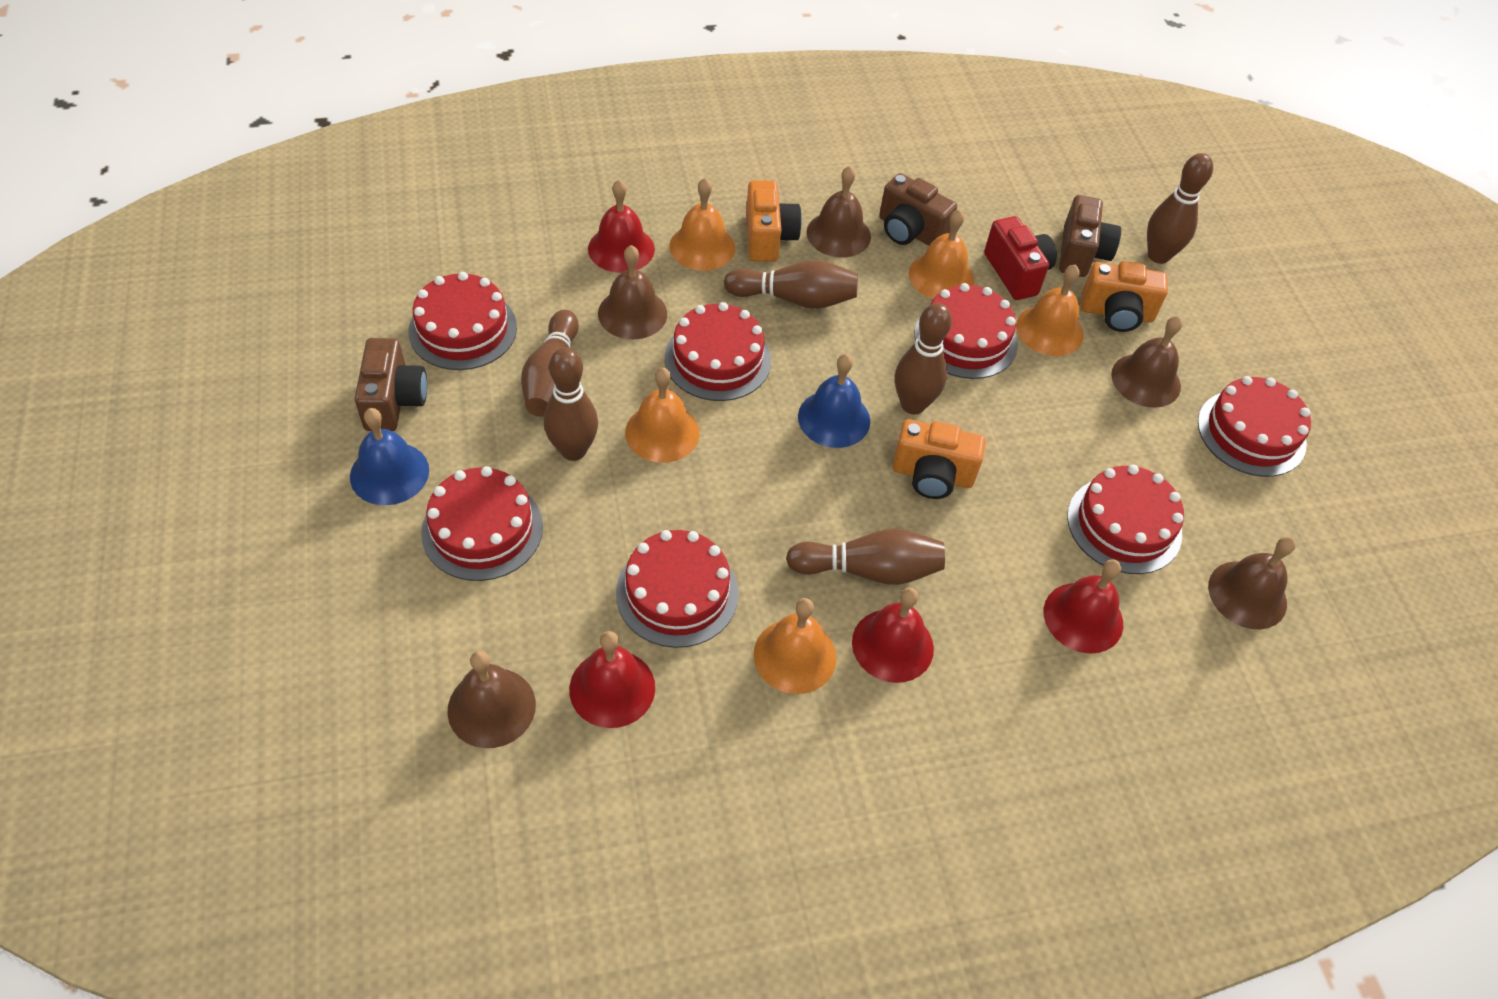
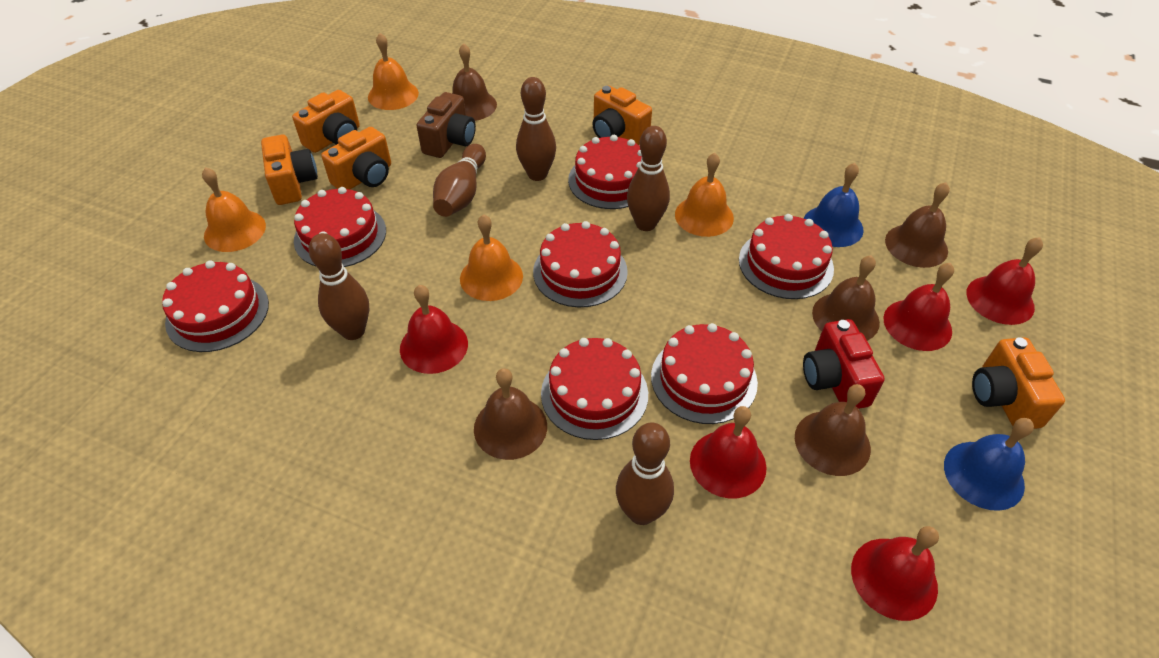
brown bowling pin: 6 -> 5
brown camera: 3 -> 1
orange bell: 5 -> 4
orange camera: 3 -> 5
red bell: 4 -> 5

